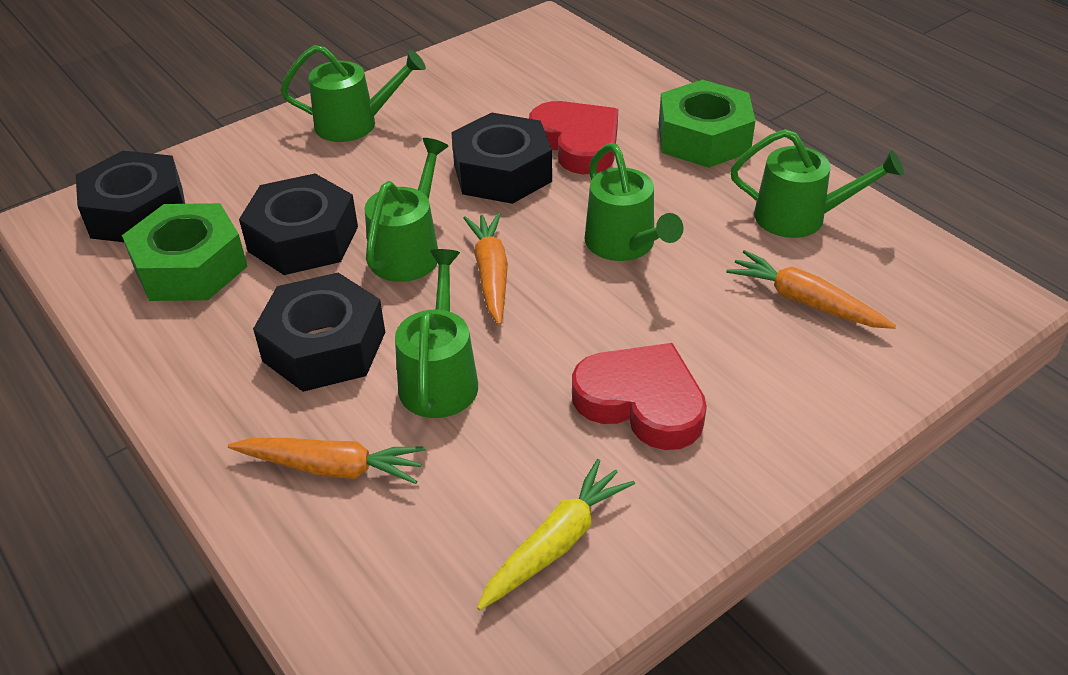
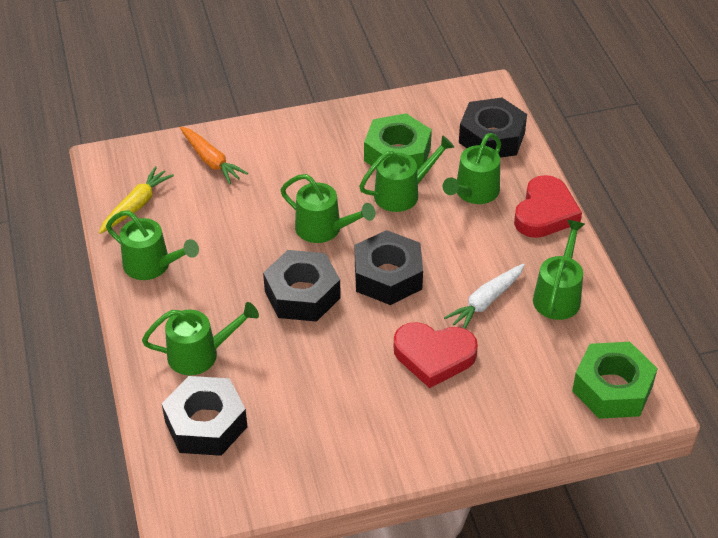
green watering can: 5 -> 6
orange carrot: 3 -> 1
white carrot: 0 -> 1

